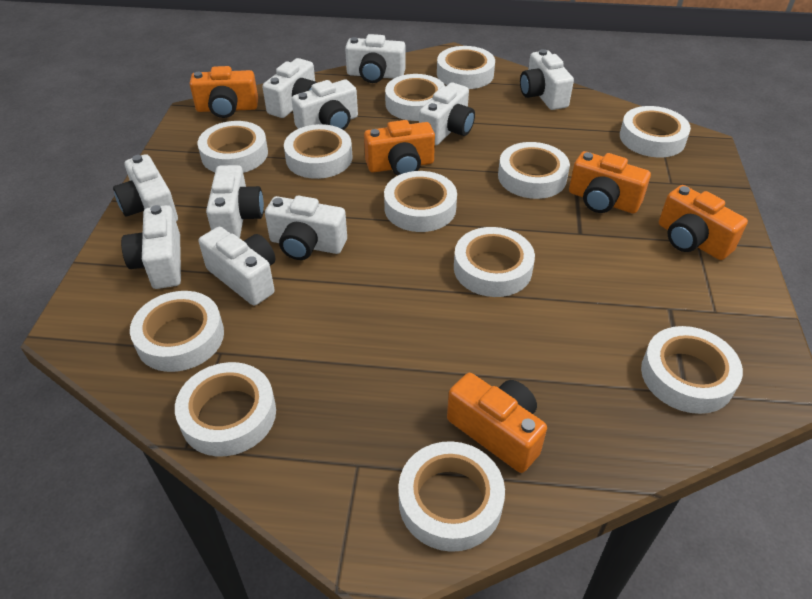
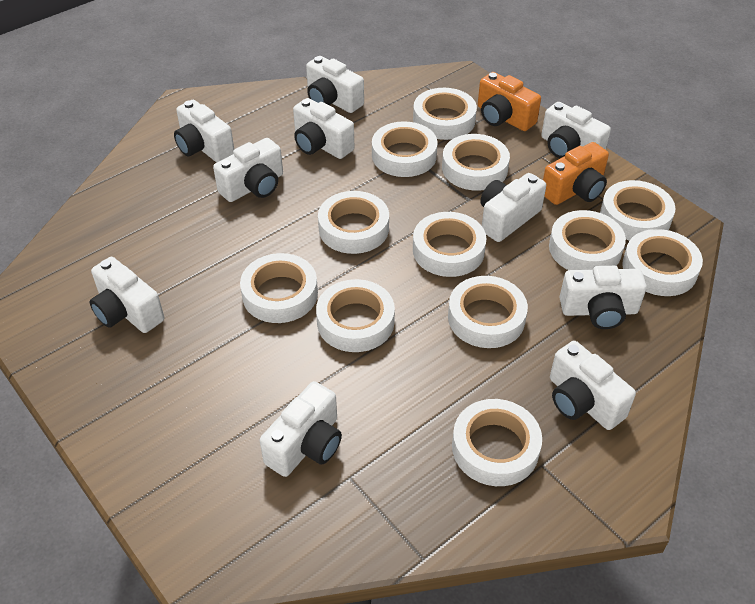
orange camera: 5 -> 2

